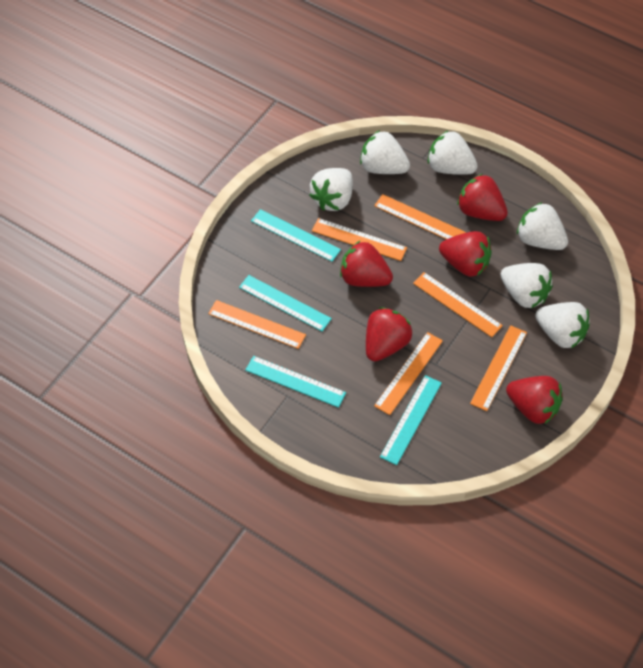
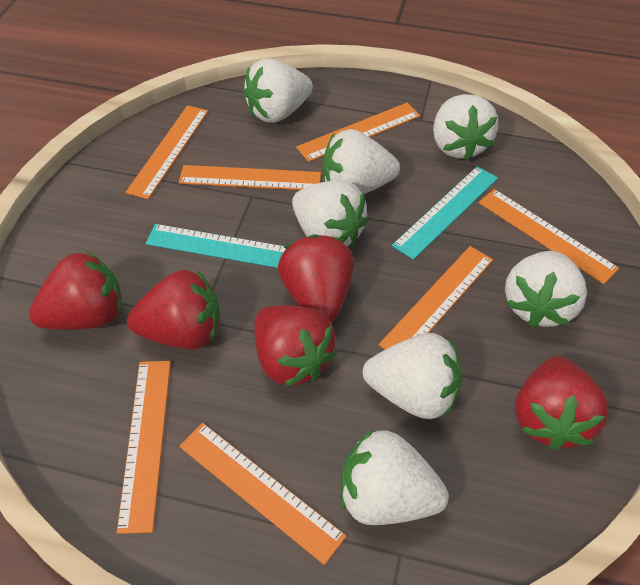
orange ruler: 6 -> 7
turquoise ruler: 4 -> 2
white strawberry: 6 -> 7

